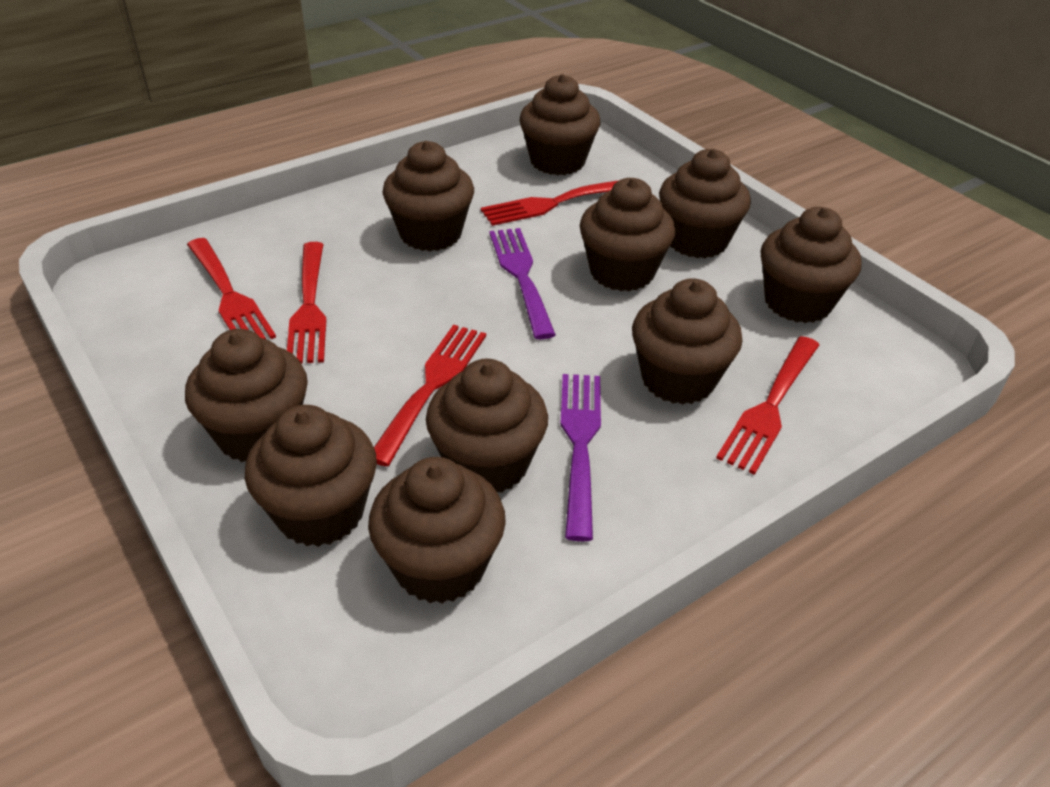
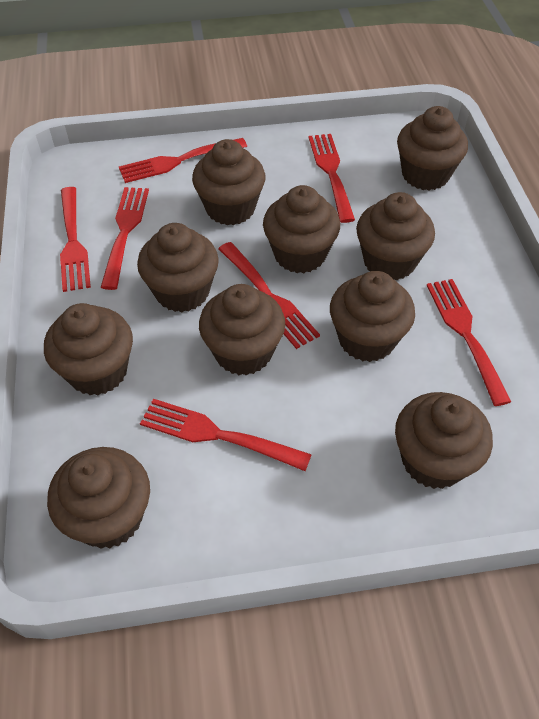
purple fork: 2 -> 0
red fork: 5 -> 7

